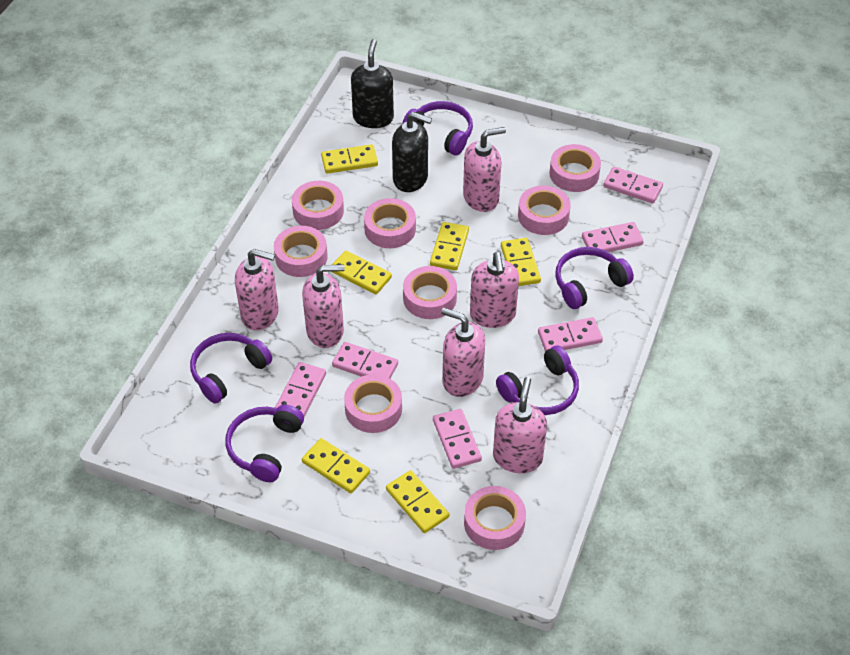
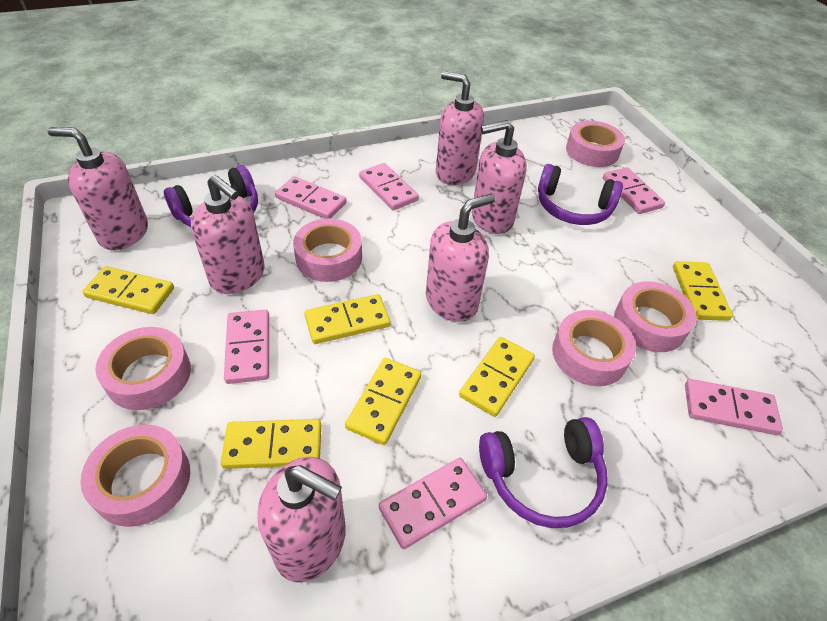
black soap dispenser: 2 -> 0
pink tape: 8 -> 6
purple headphones: 5 -> 3

